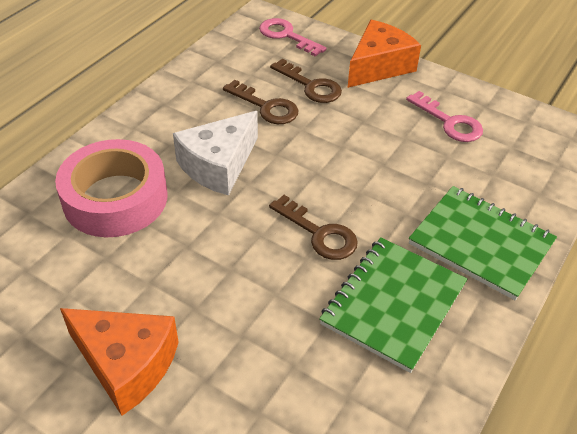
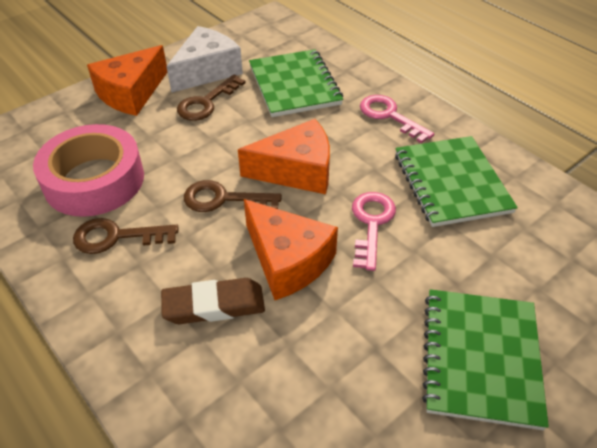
brown eraser: 0 -> 1
green notebook: 2 -> 3
orange cheese: 2 -> 3

